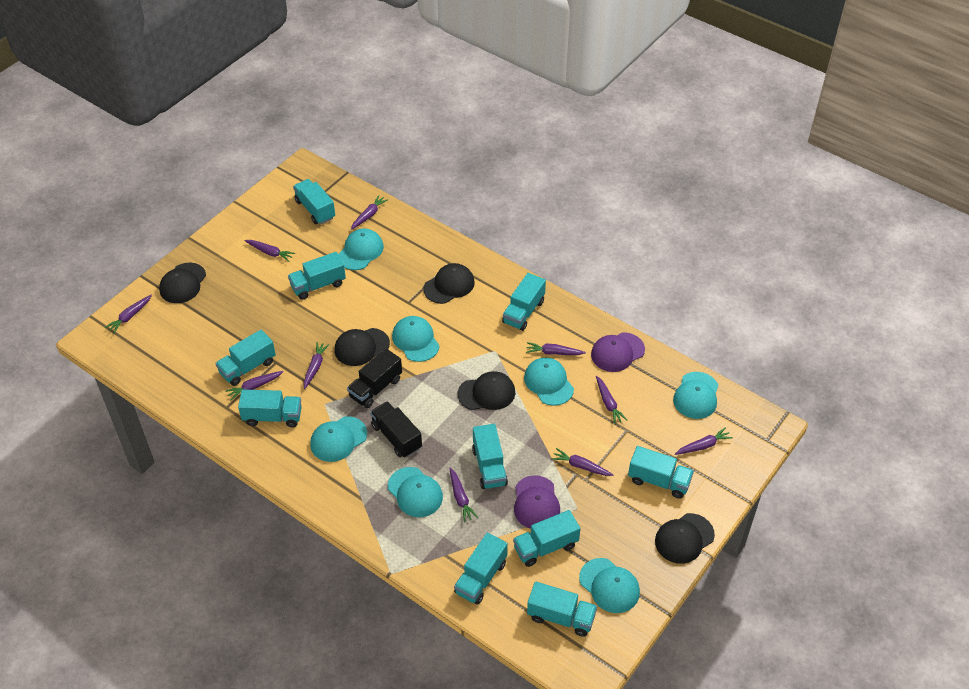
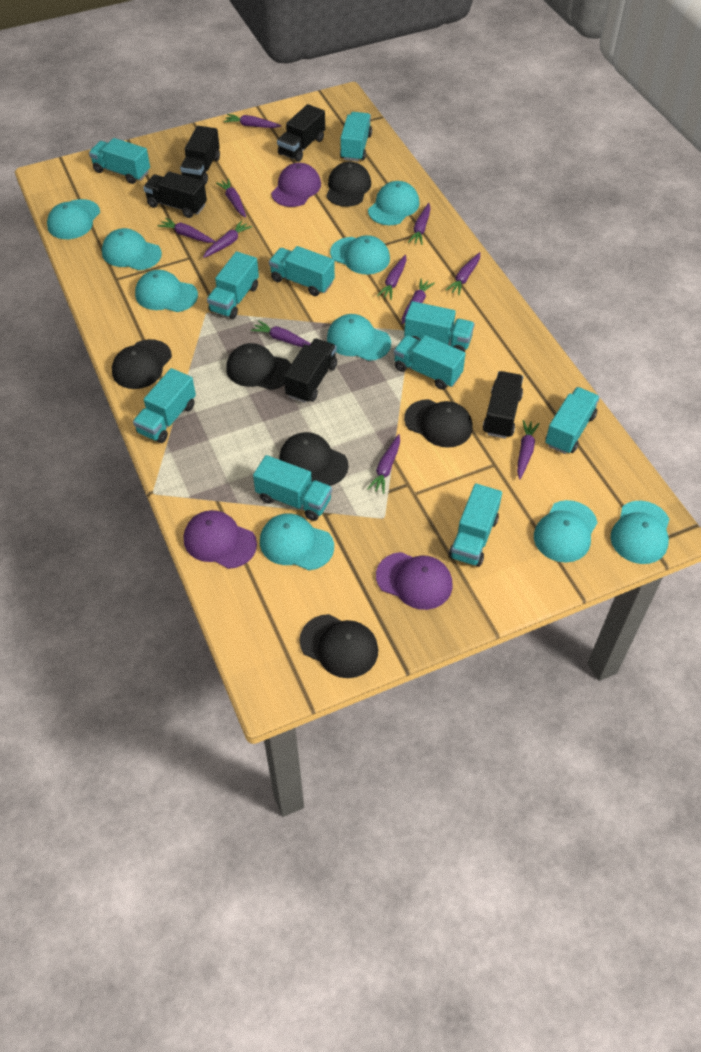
black cap: 5 -> 6
black truck: 2 -> 5
purple cap: 2 -> 3
purple carrot: 10 -> 11
turquoise cap: 7 -> 9

